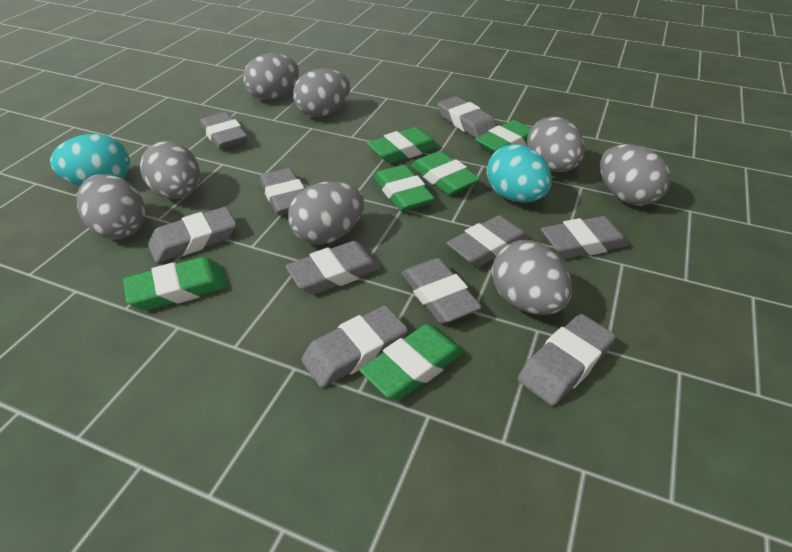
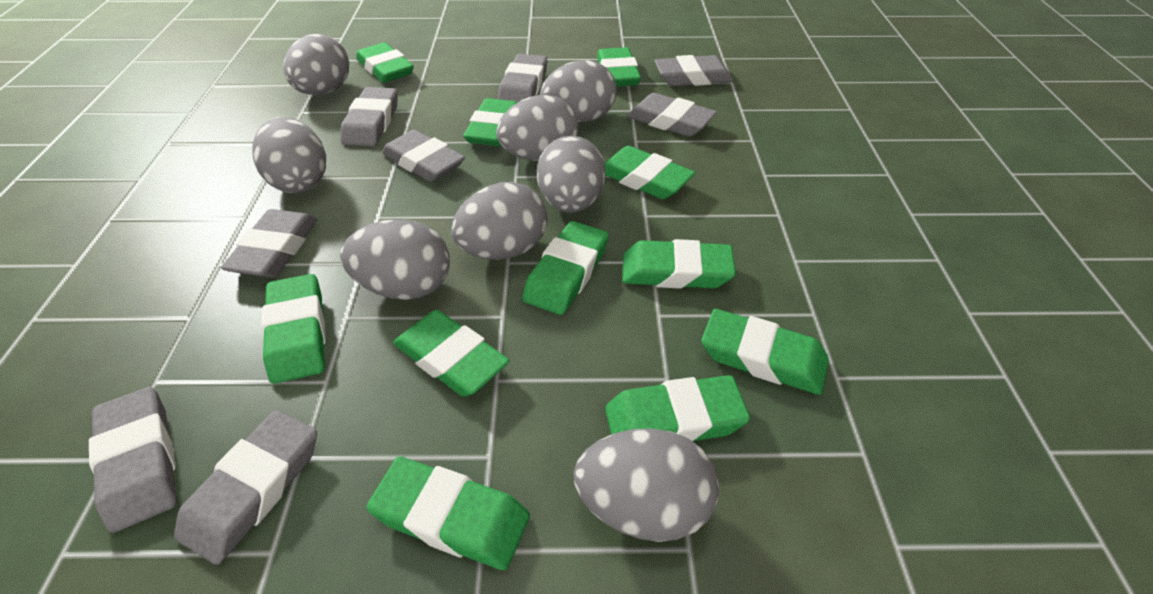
green eraser: 6 -> 11
grey eraser: 10 -> 8
turquoise egg: 2 -> 0

